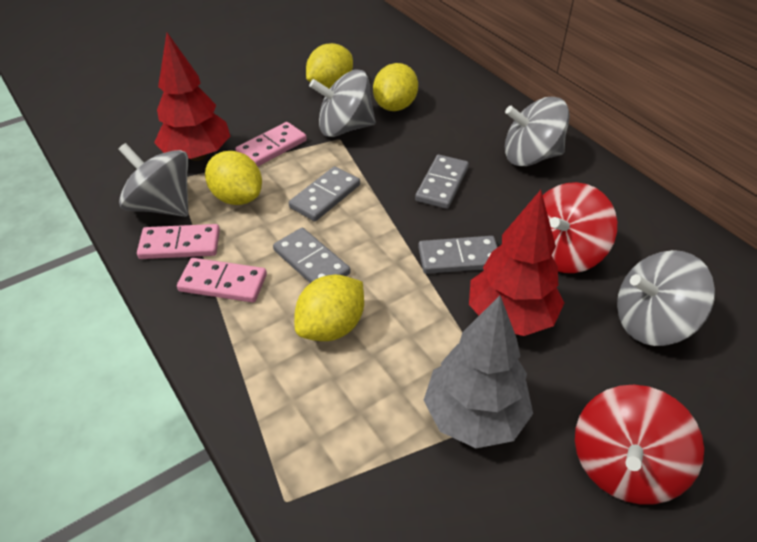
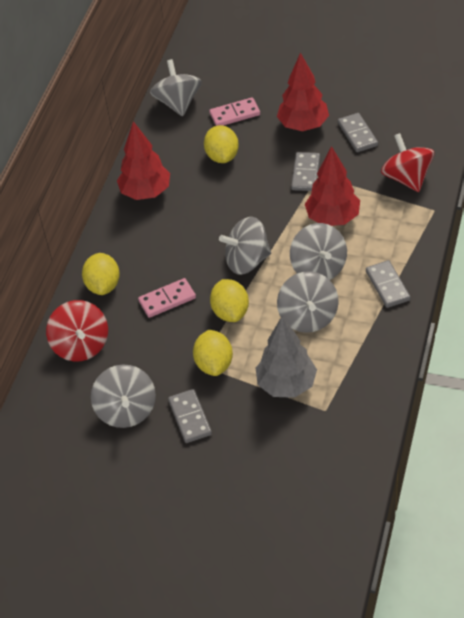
grey spinning top: 4 -> 5
pink domino: 3 -> 2
red tree: 2 -> 3

